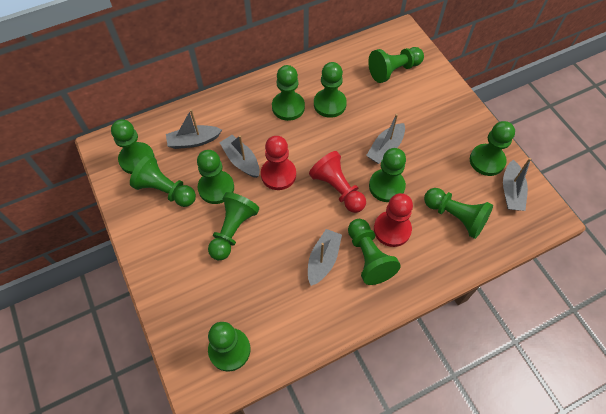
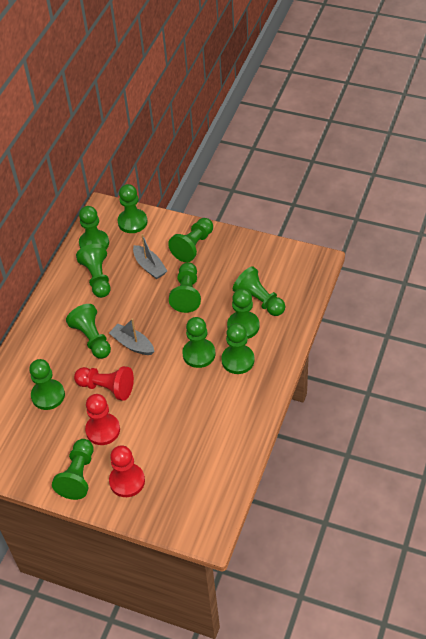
grey boat: 5 -> 2

